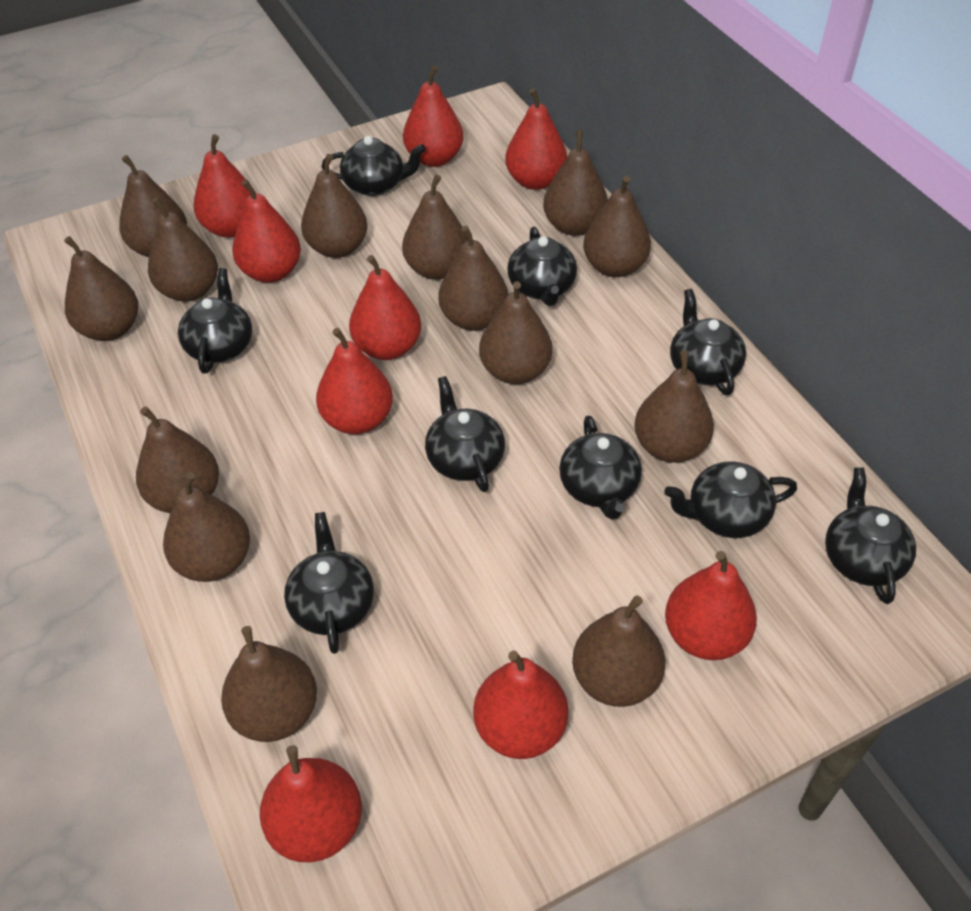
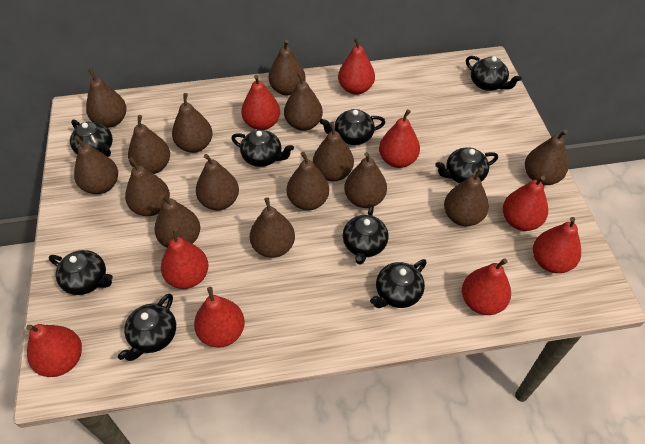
brown pear: 14 -> 15

